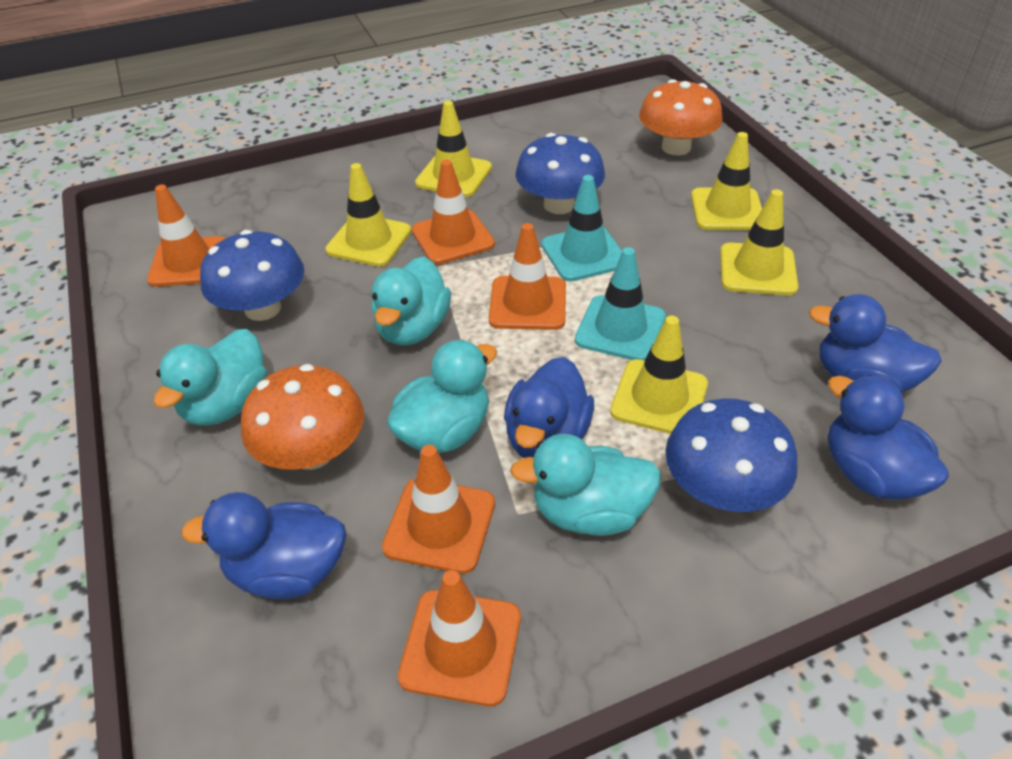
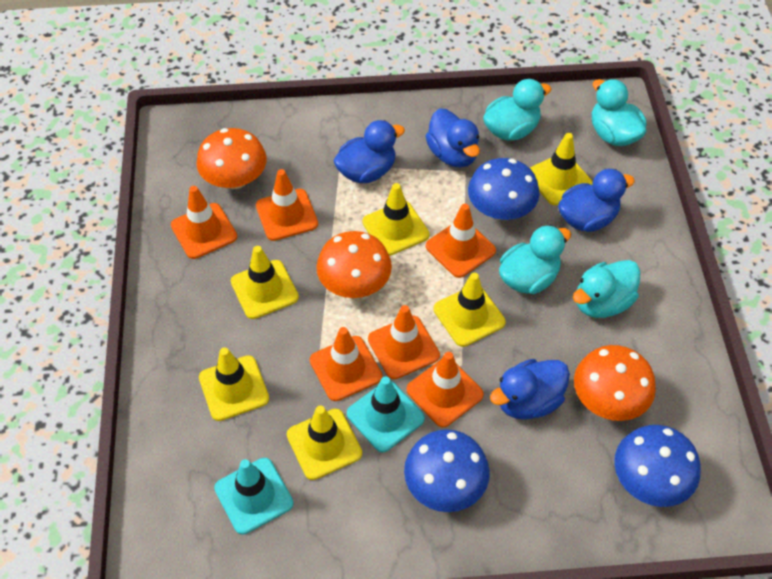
orange mushroom: 2 -> 3
orange traffic cone: 5 -> 6
yellow traffic cone: 5 -> 6

